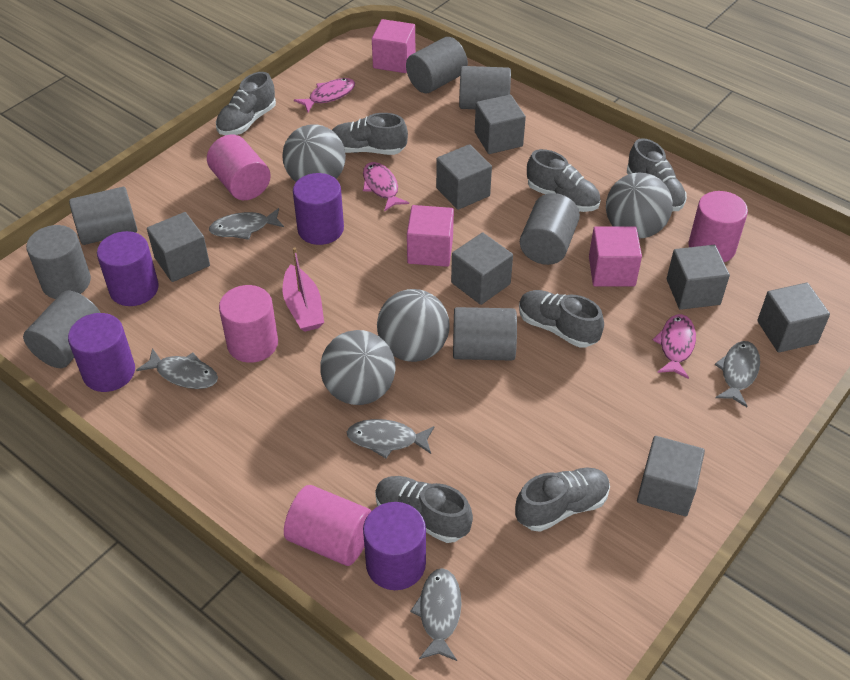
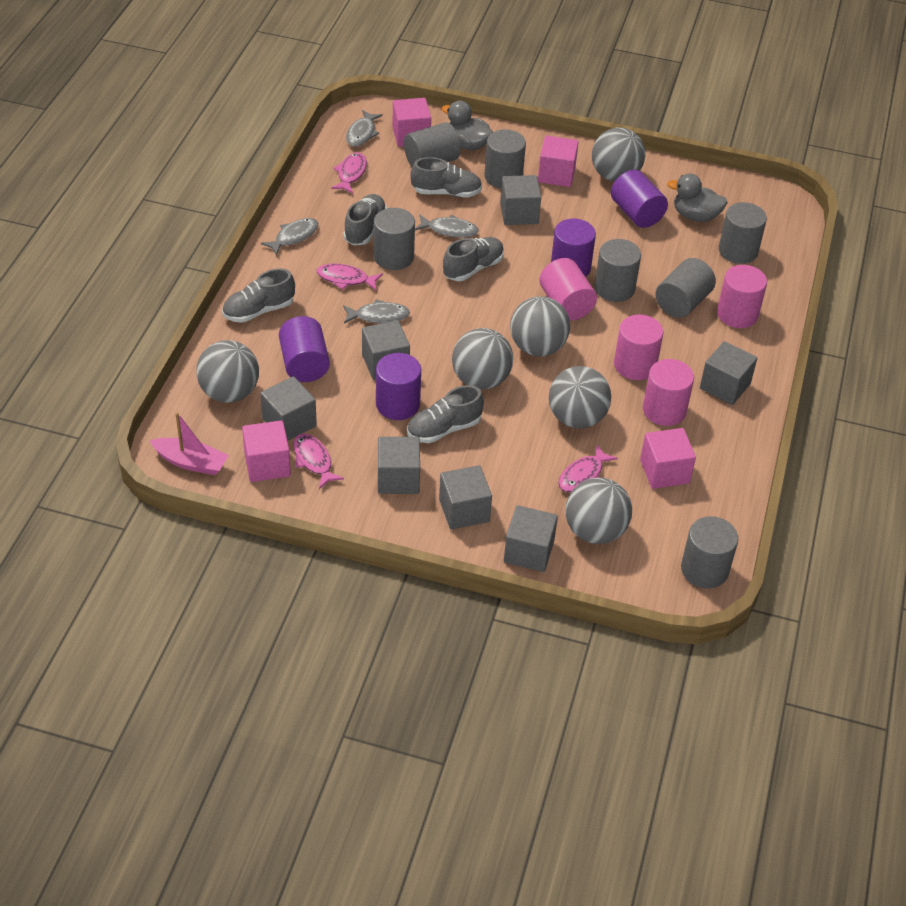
grey ball: 4 -> 6
grey duck: 0 -> 2
grey fish: 5 -> 4
grey shoe: 7 -> 5
pink cube: 3 -> 4
pink fish: 3 -> 4

